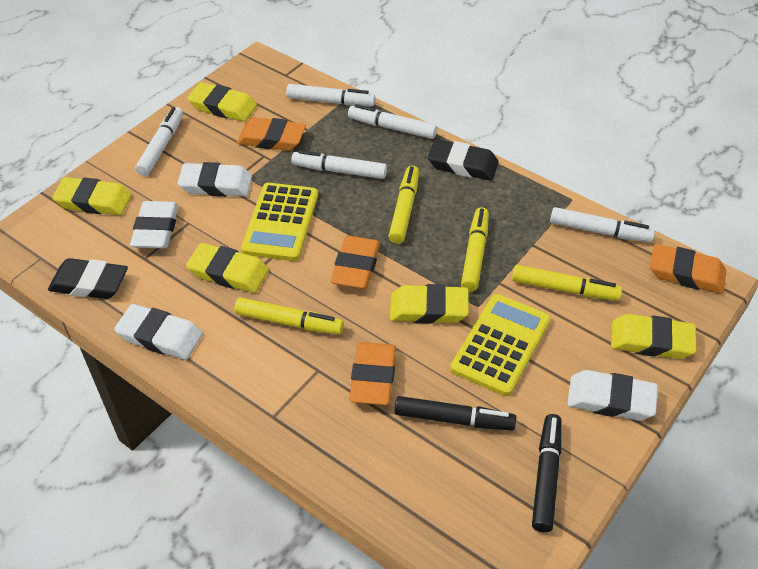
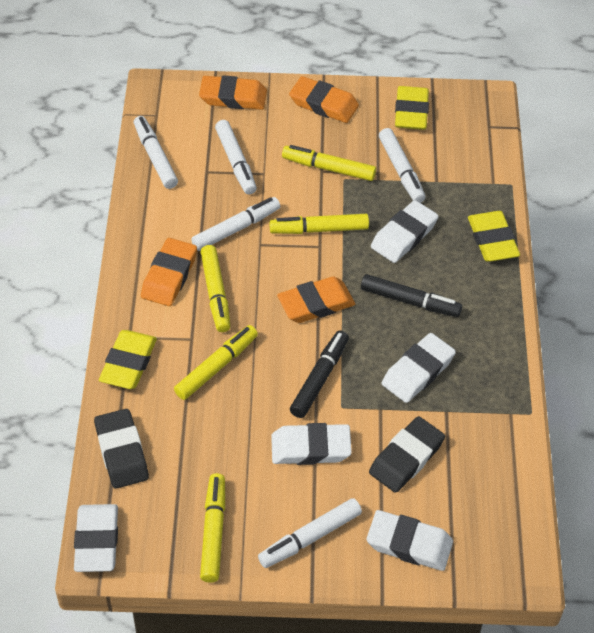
white eraser: 4 -> 5
yellow calculator: 2 -> 0
yellow eraser: 5 -> 3
yellow marker: 4 -> 5

